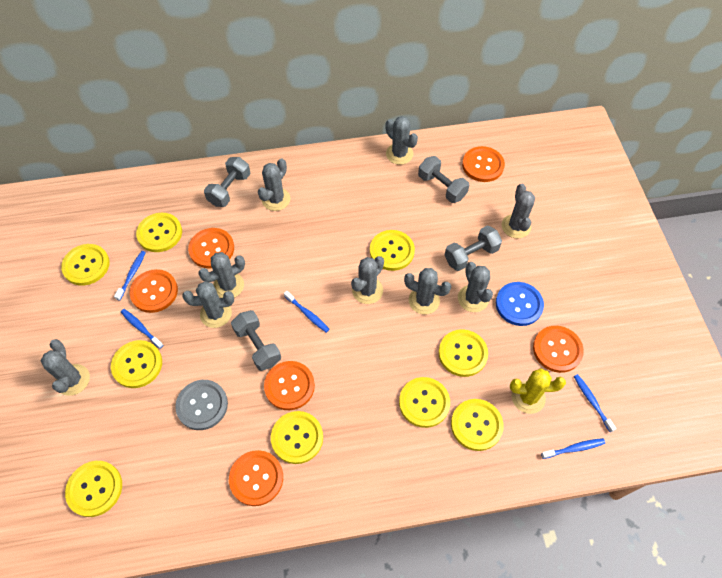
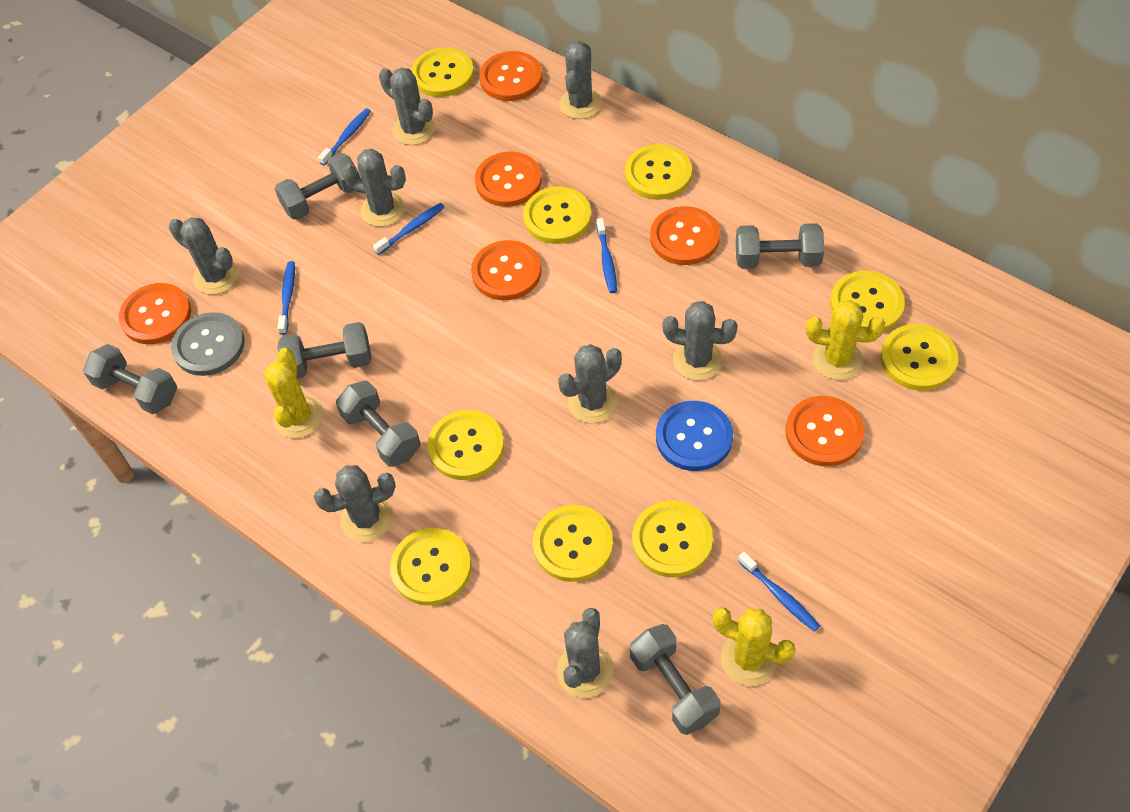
grey cactus: 9 -> 8
grey dumbbell: 4 -> 6
yellow cactus: 1 -> 3

